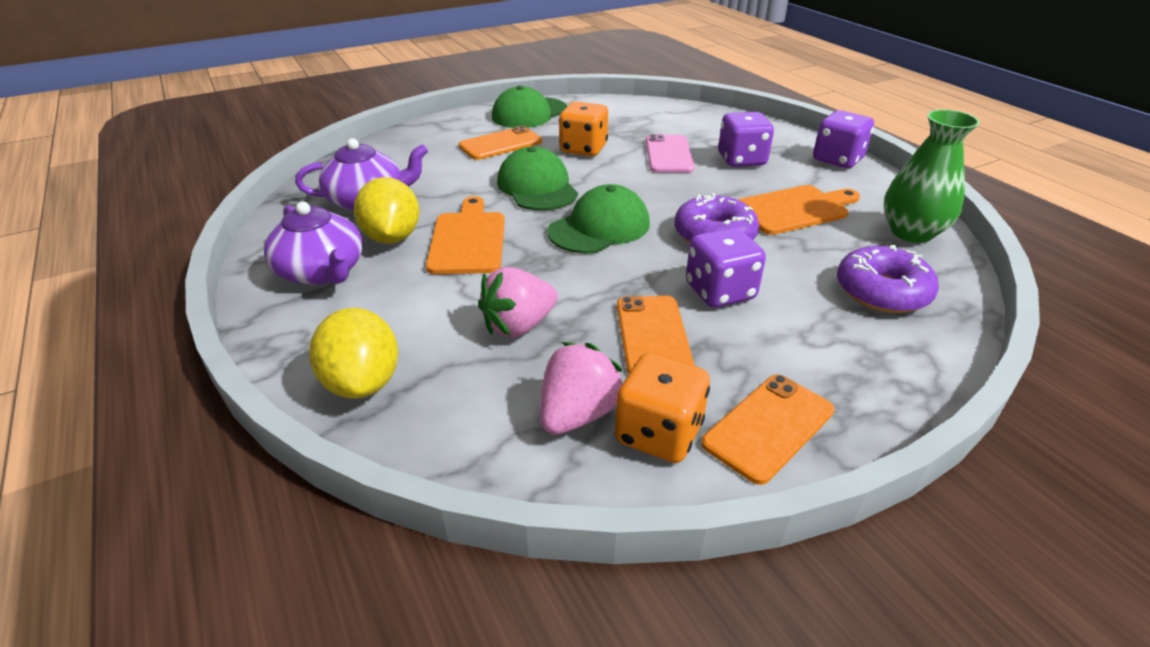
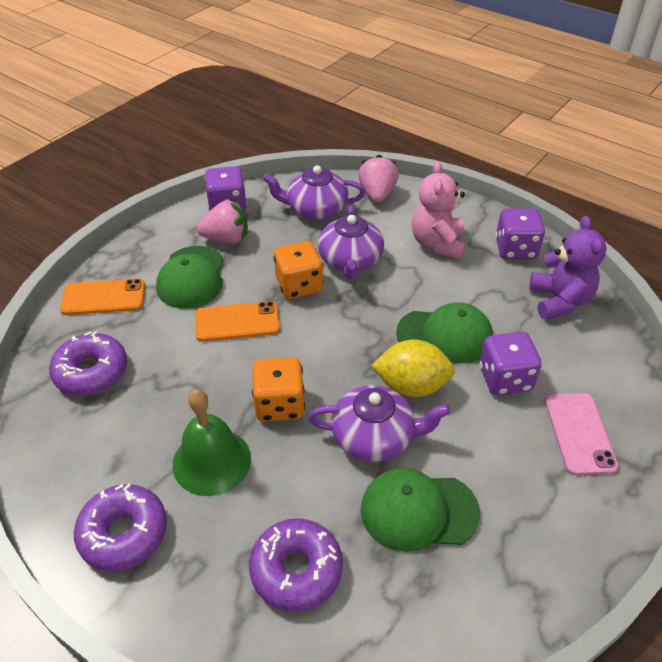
green bell: 0 -> 1
green vase: 1 -> 0
orange cutting board: 2 -> 0
orange phone: 3 -> 2
pink teddy bear: 0 -> 1
purple donut: 2 -> 3
purple teapot: 2 -> 3
purple teddy bear: 0 -> 1
yellow lemon: 2 -> 1

